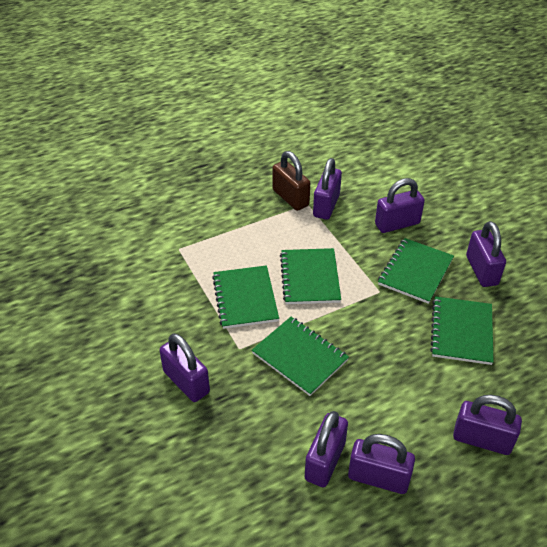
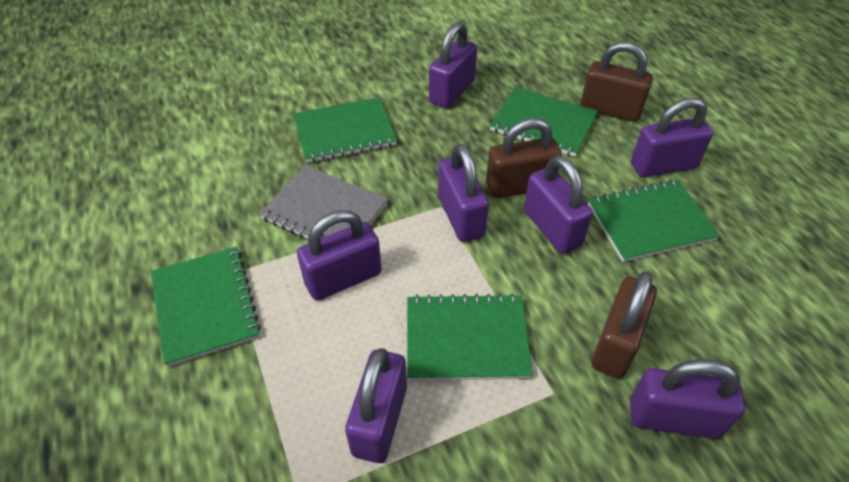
brown padlock: 1 -> 3
grey notebook: 0 -> 1

